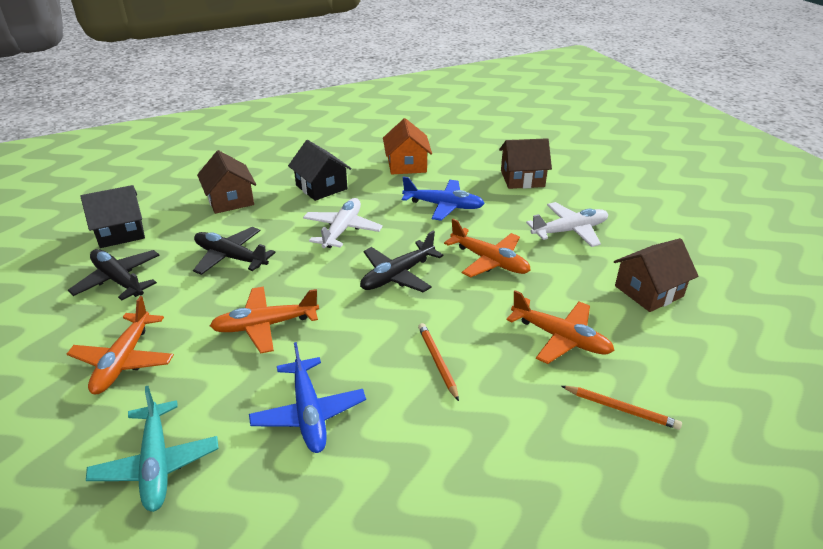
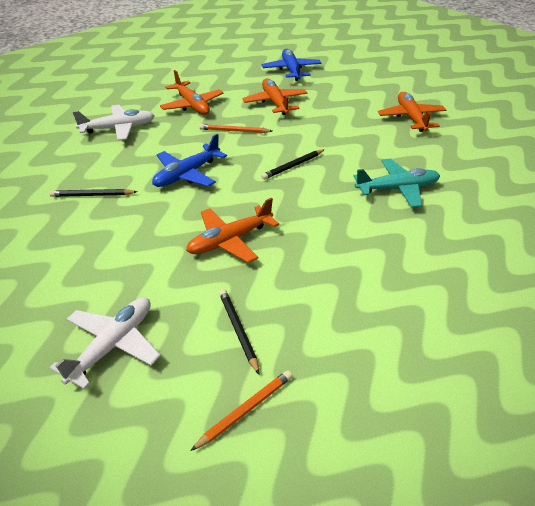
black house: 2 -> 0
black pencil: 0 -> 3
black plane: 3 -> 0
brown house: 3 -> 0
orange house: 1 -> 0

